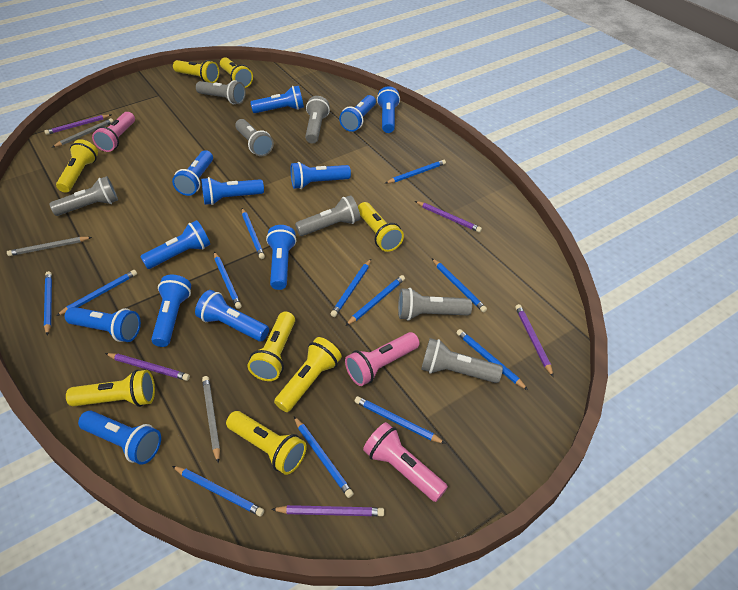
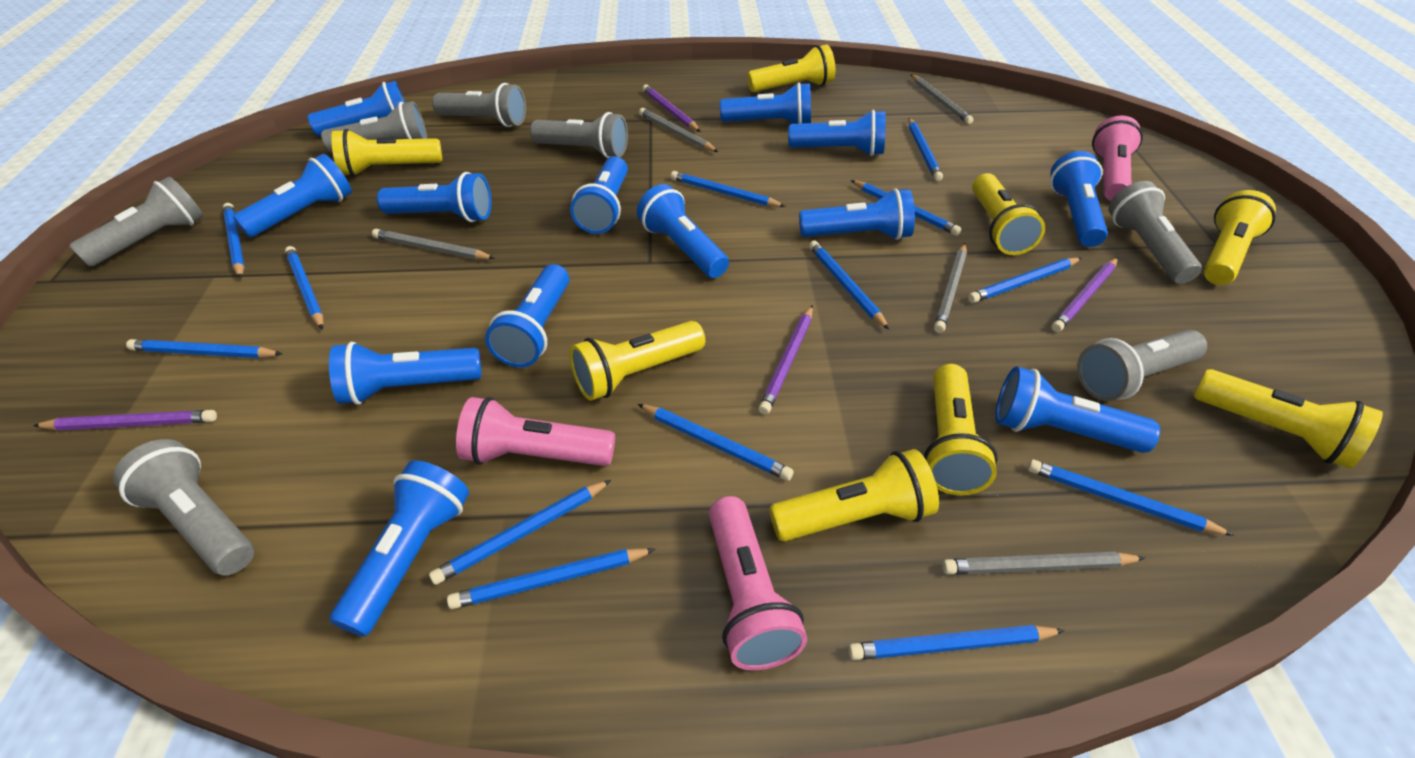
blue flashlight: 12 -> 13
blue pencil: 12 -> 13
grey pencil: 3 -> 5
purple pencil: 5 -> 4

